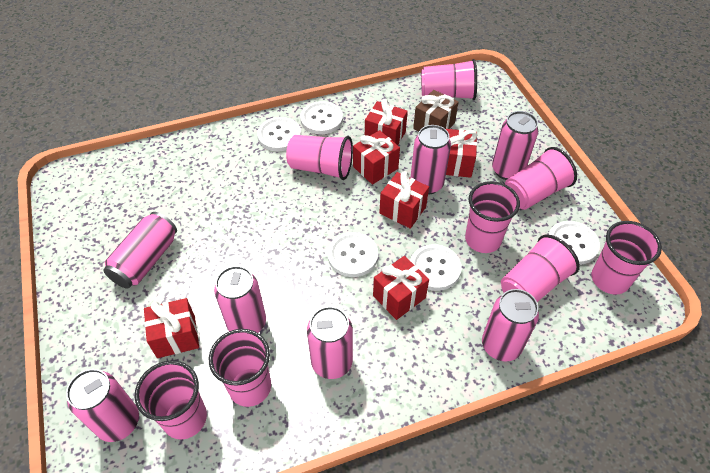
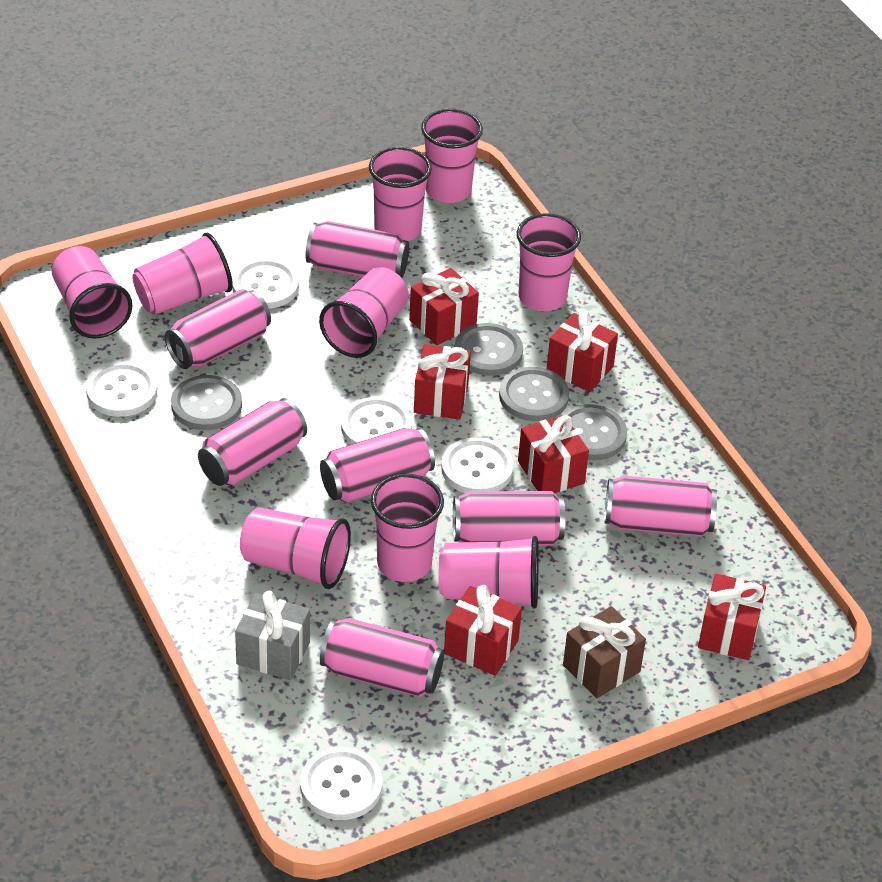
grey button: 0 -> 4
grey gift: 0 -> 1
pink cup: 8 -> 9

